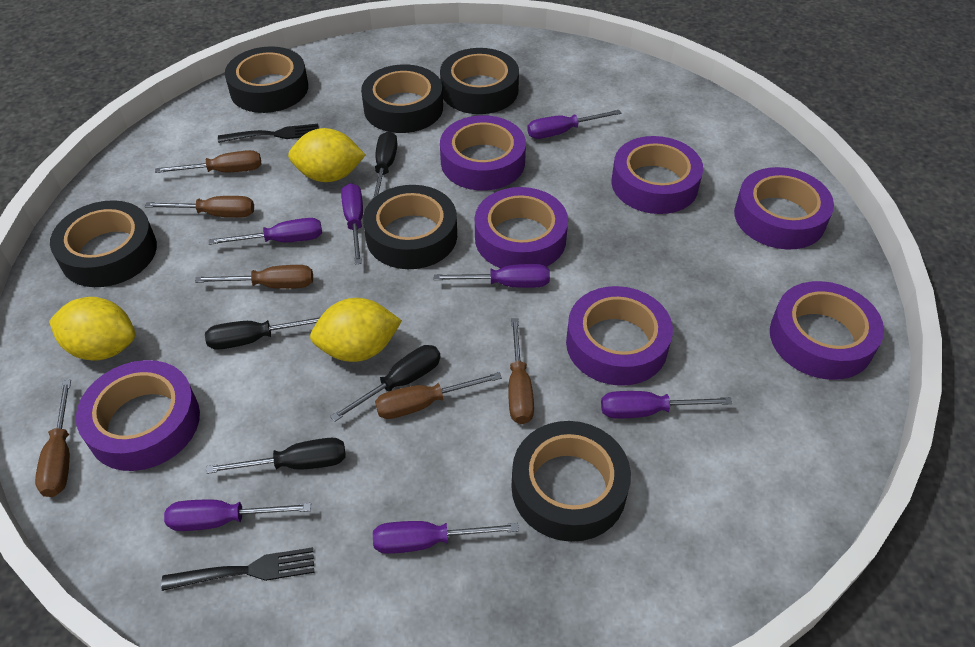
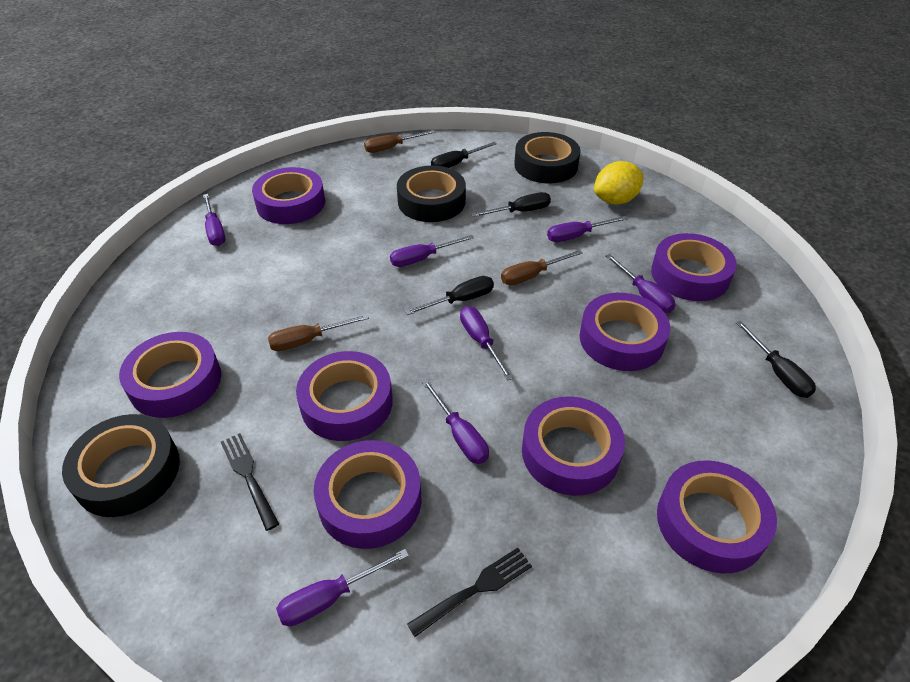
black tape: 6 -> 3
brown screwdriver: 6 -> 3
purple tape: 7 -> 8
yellow lemon: 3 -> 1

